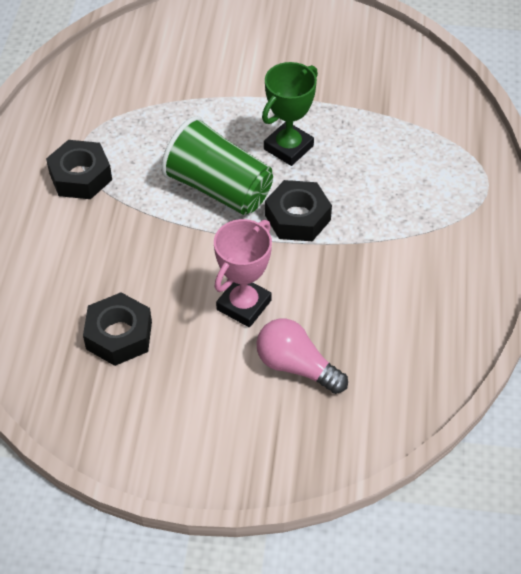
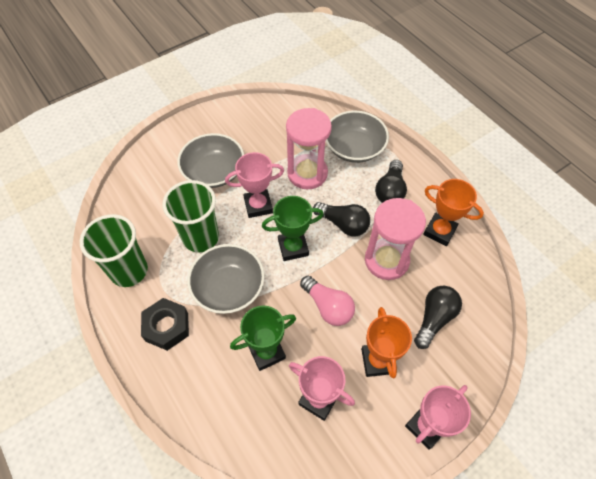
black light bulb: 0 -> 3
black nut: 3 -> 1
green cup: 1 -> 2
green trophy: 1 -> 2
grey bowl: 0 -> 3
orange trophy: 0 -> 2
pink hourglass: 0 -> 2
pink trophy: 1 -> 3

